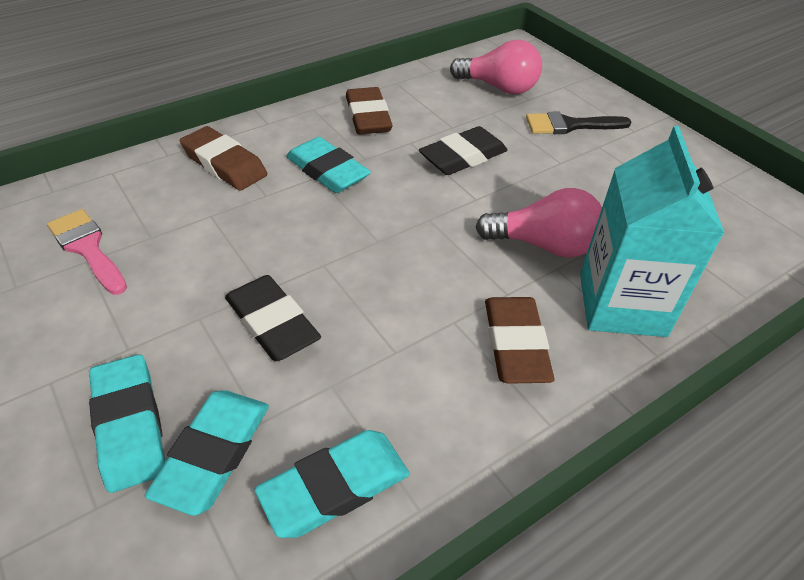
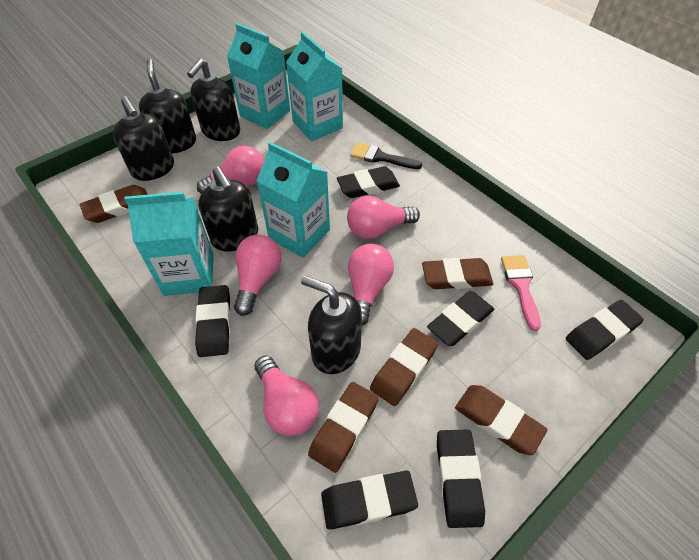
black eraser: 2 -> 6
black soap dispenser: 0 -> 5
brown eraser: 3 -> 5
pink light bulb: 2 -> 5
turquoise carton: 1 -> 4
turquoise eraser: 4 -> 0

